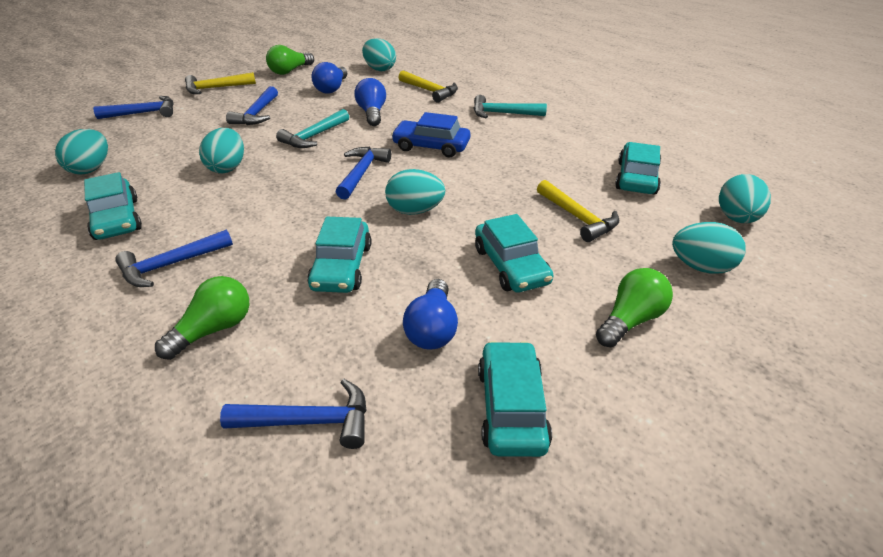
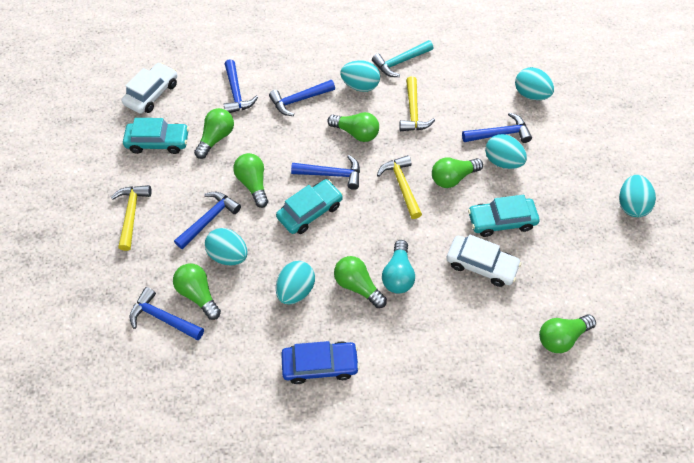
blue hammer: 5 -> 6
blue light bulb: 3 -> 0
green light bulb: 3 -> 7
turquoise car: 5 -> 3
turquoise hammer: 2 -> 1
turquoise light bulb: 0 -> 1
white car: 0 -> 2

